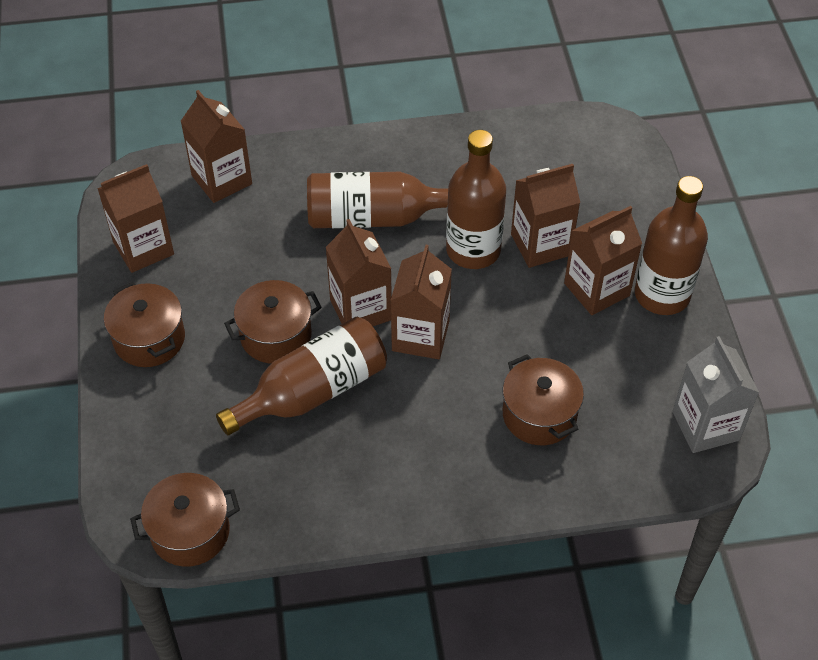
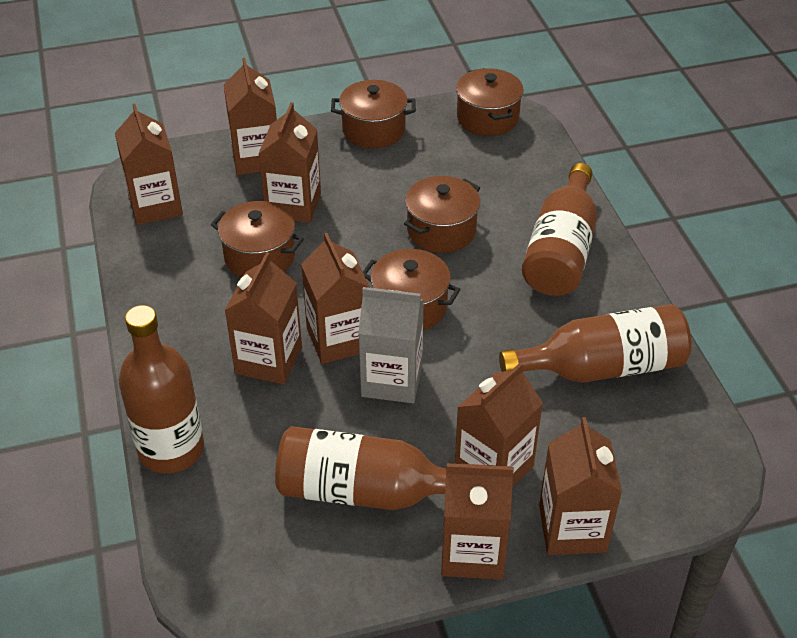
brown carton: 6 -> 8
brown pot: 4 -> 5

